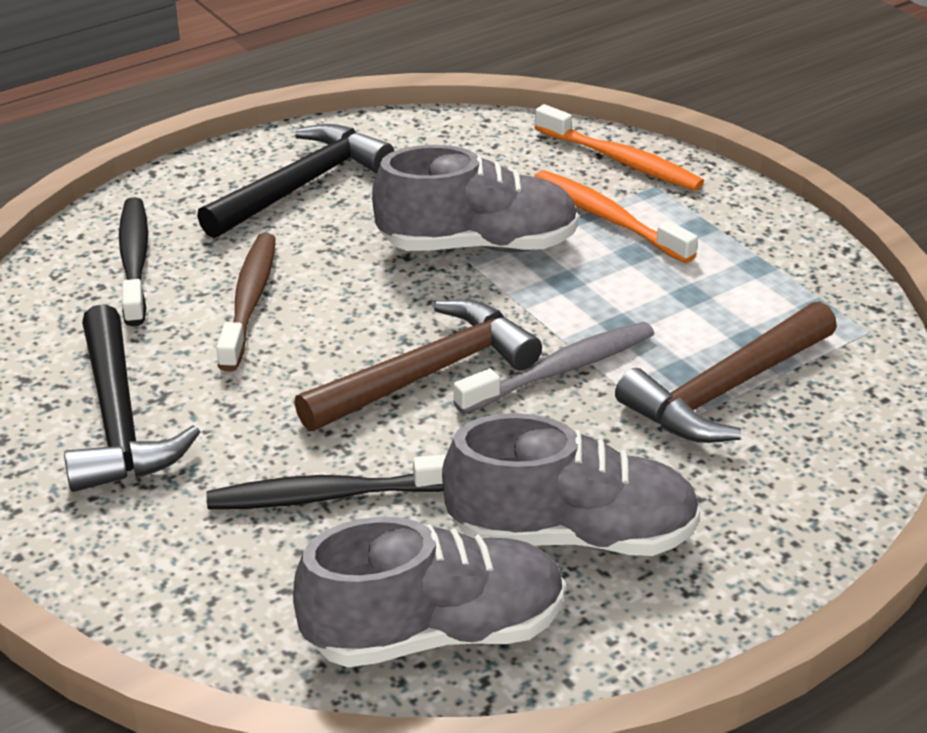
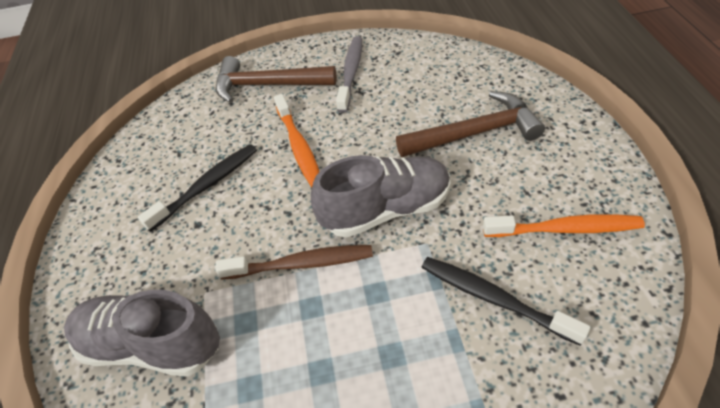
black hammer: 2 -> 0
grey shoe: 3 -> 2

